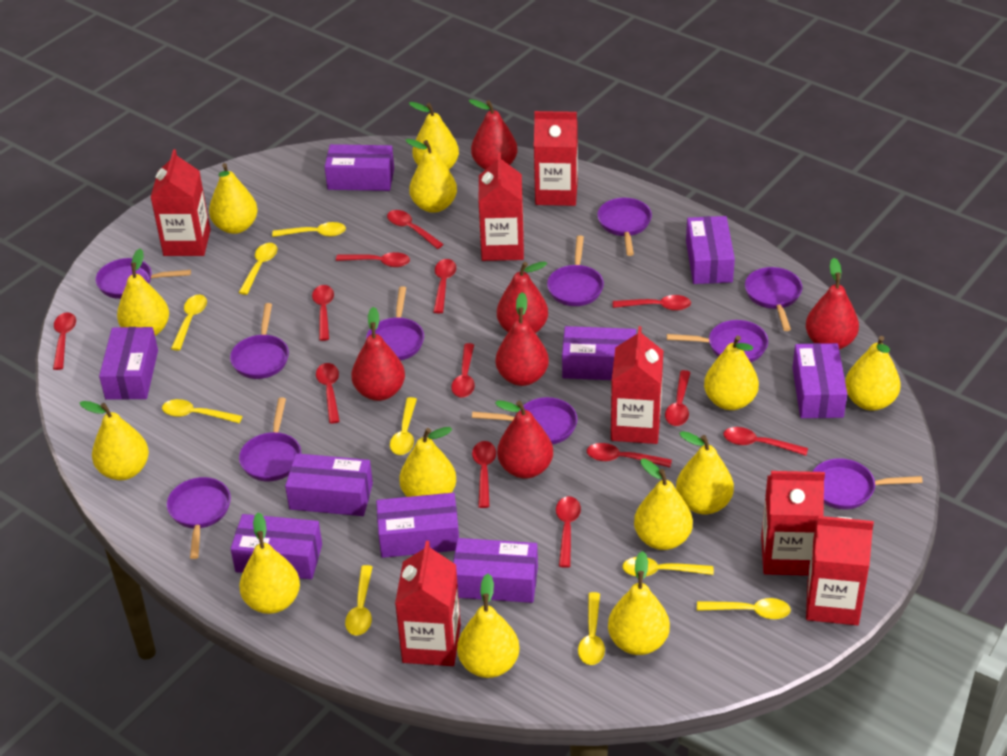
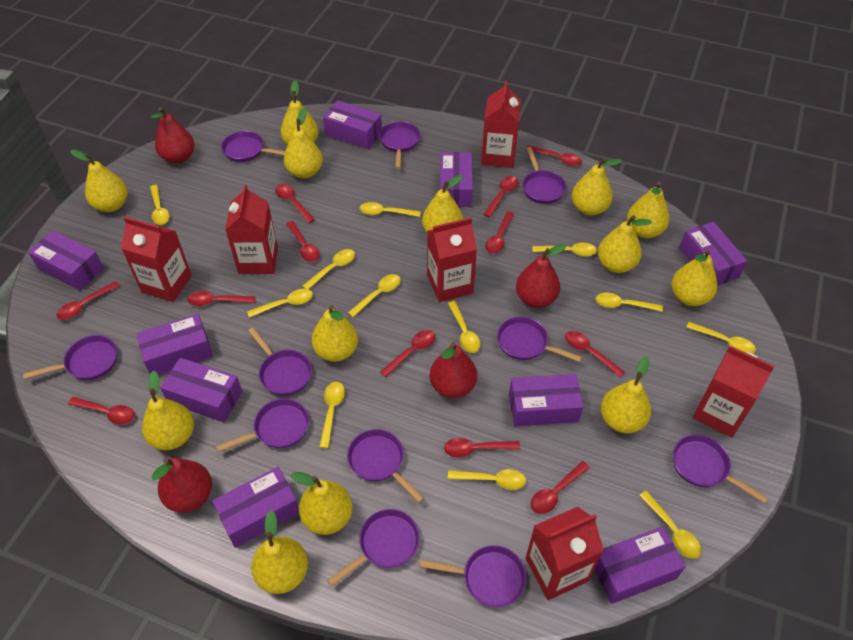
red carton: 7 -> 6
red pear: 6 -> 4
red spoon: 13 -> 12
yellow spoon: 9 -> 12

